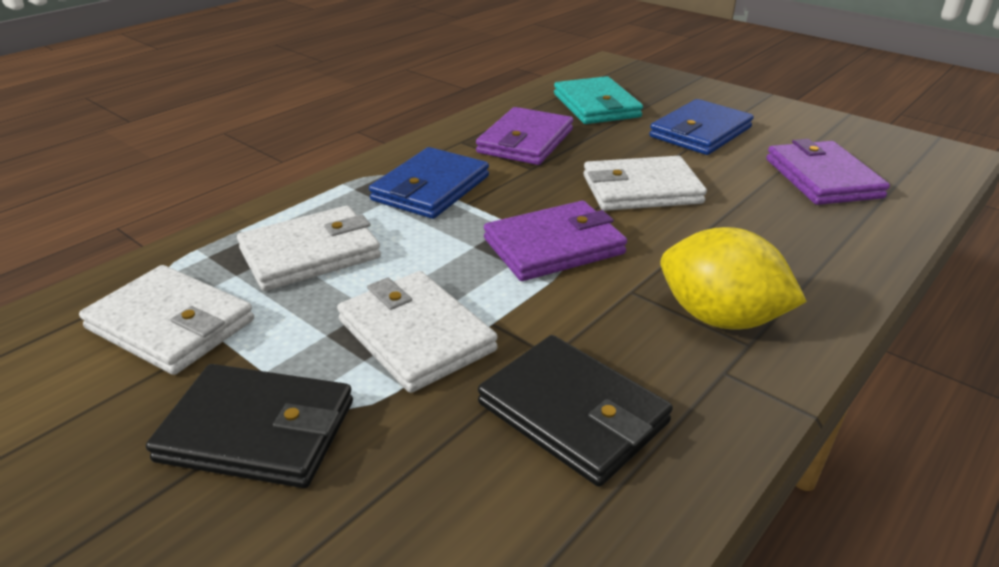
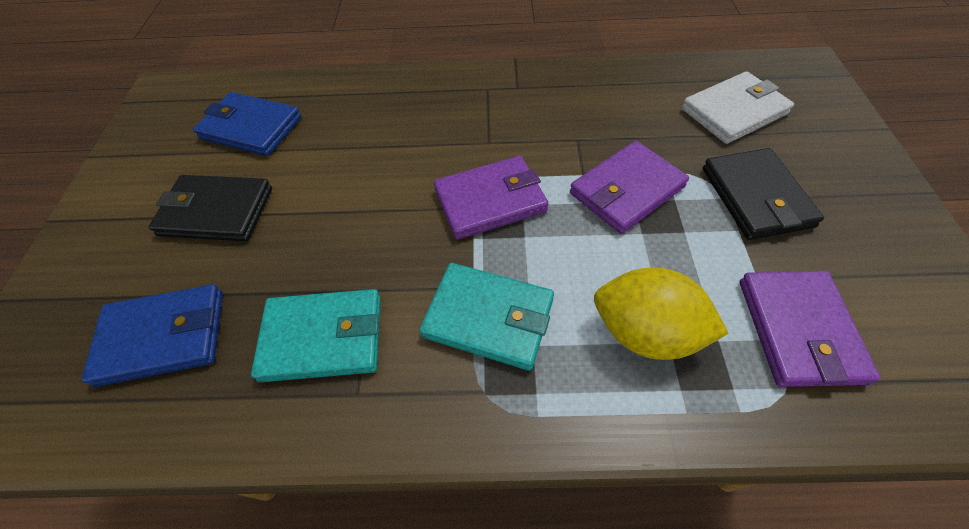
turquoise wallet: 1 -> 2
white wallet: 4 -> 1

